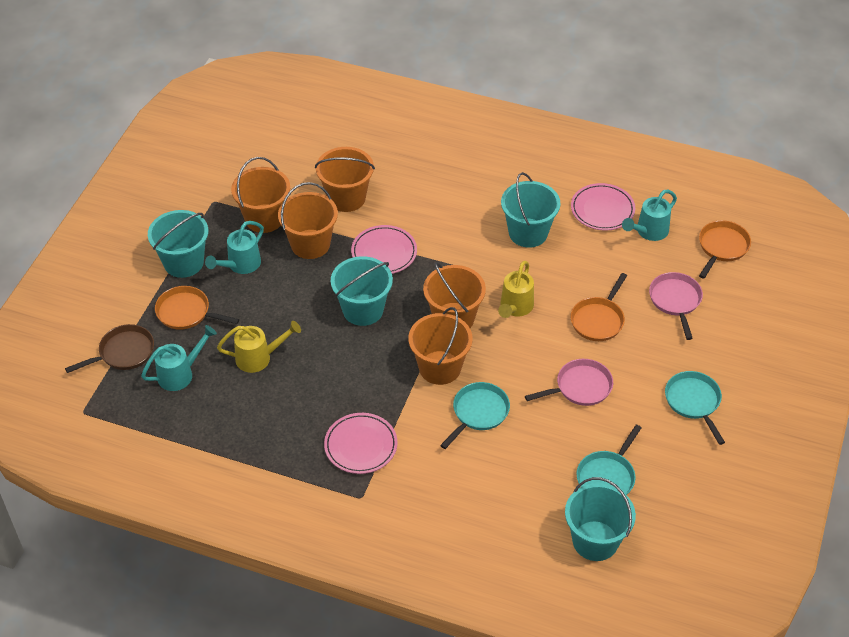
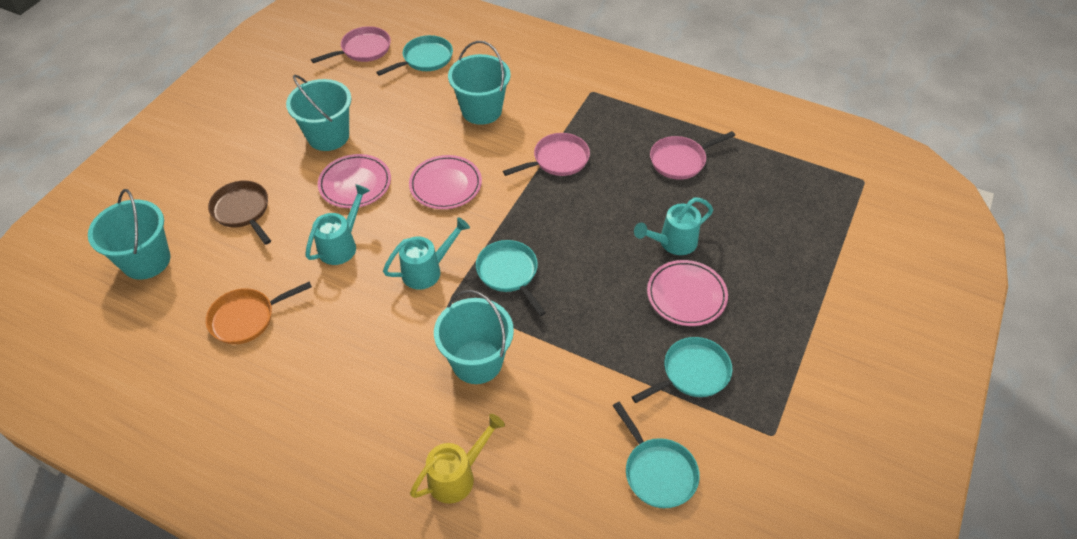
orange bucket: 5 -> 0
orange pan: 3 -> 1
pink pan: 2 -> 3
turquoise pan: 3 -> 4
yellow watering can: 2 -> 1

